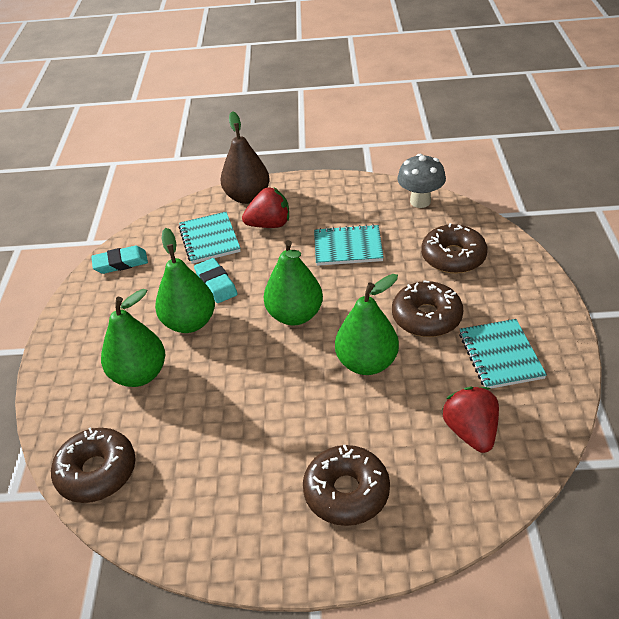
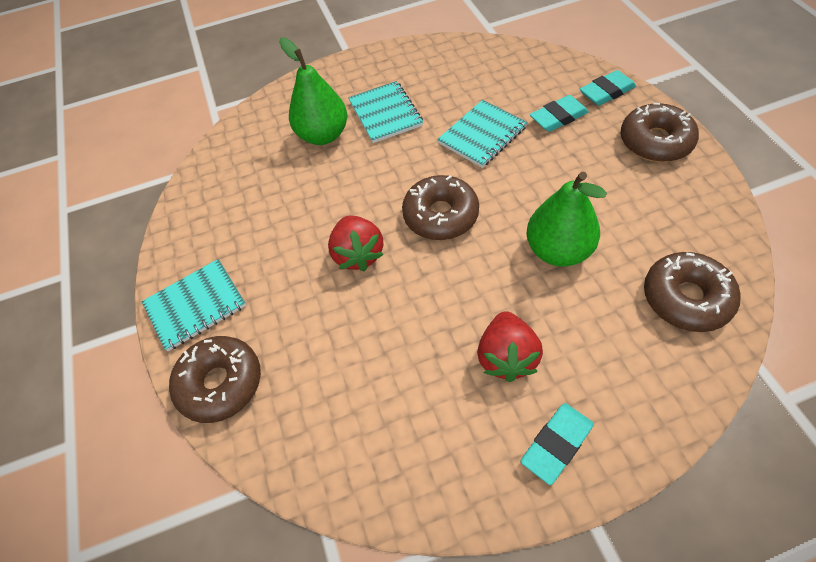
brown pear: 1 -> 0
green pear: 4 -> 2
grey mushroom: 1 -> 0
turquoise eraser: 2 -> 3

